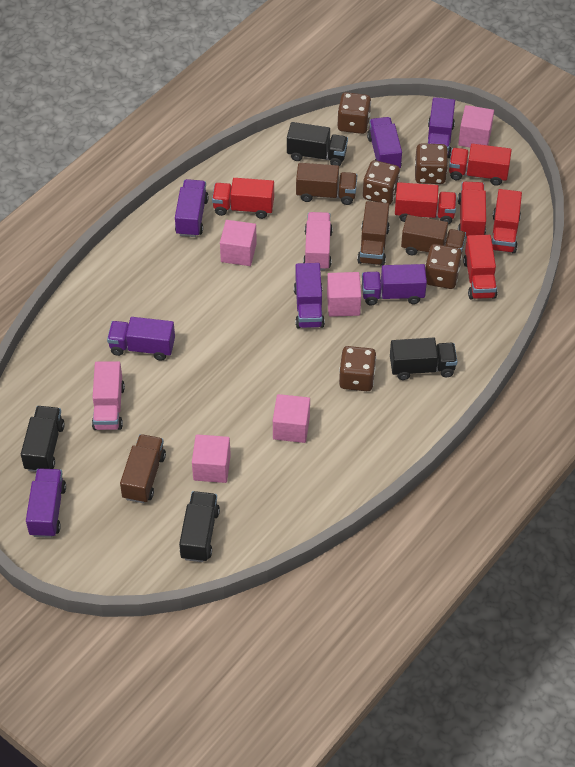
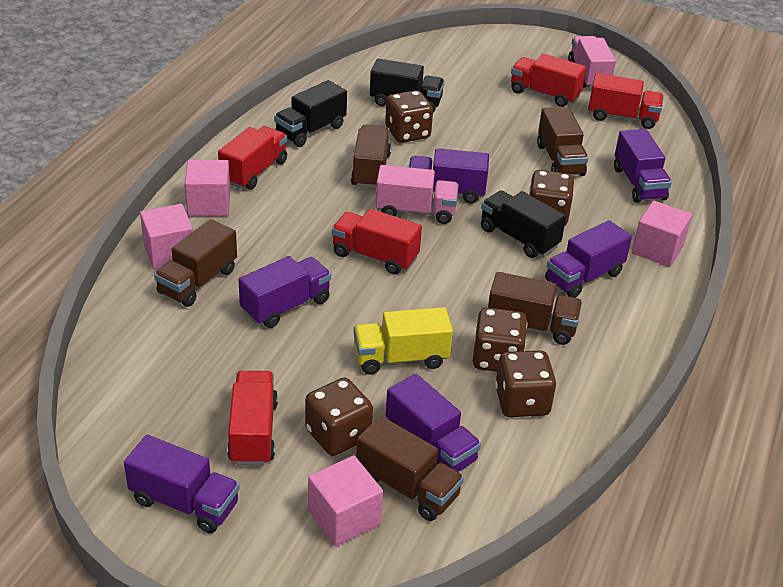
black truck: 4 -> 3
brown truck: 4 -> 5
pink cube: 5 -> 4
purple truck: 7 -> 6
red truck: 6 -> 5
yellow truck: 0 -> 1

